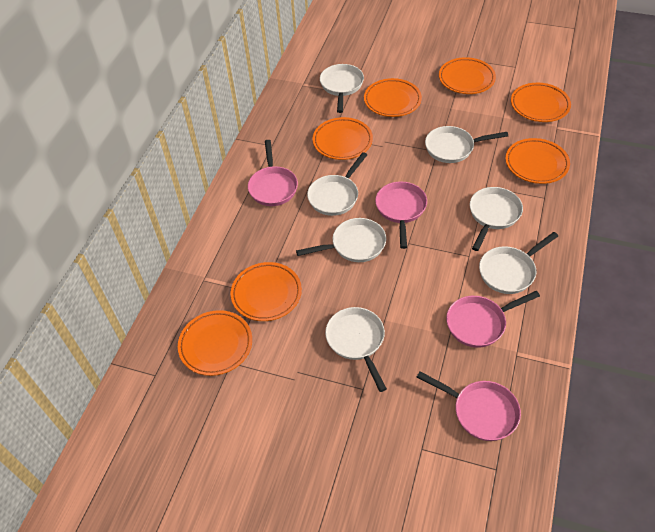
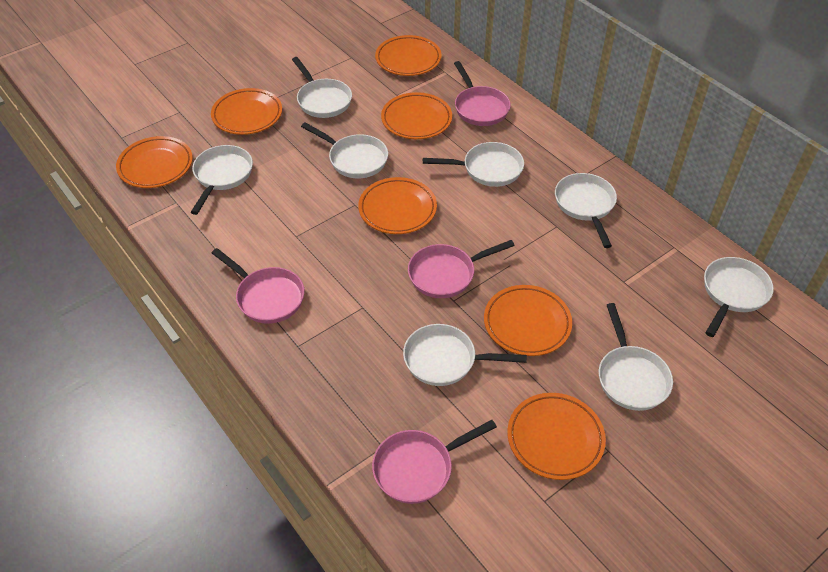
white pan: 7 -> 8

